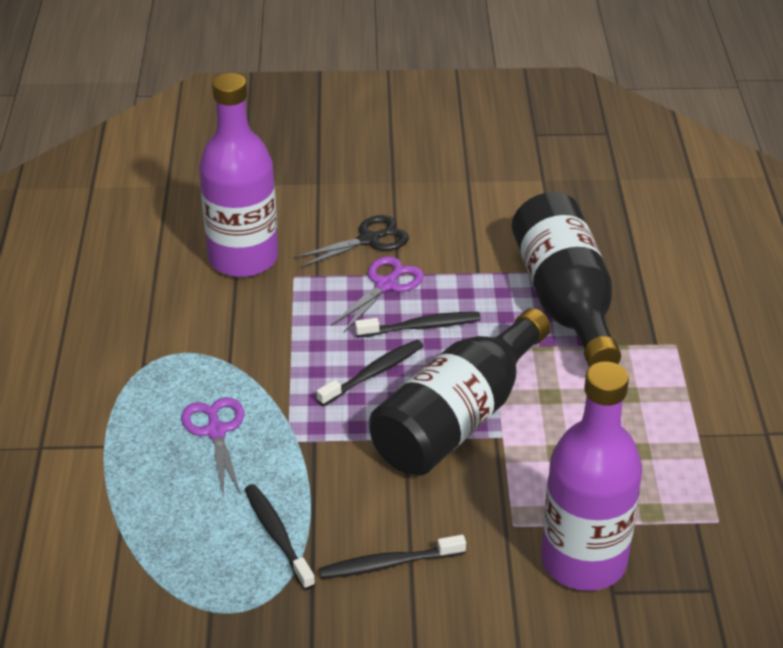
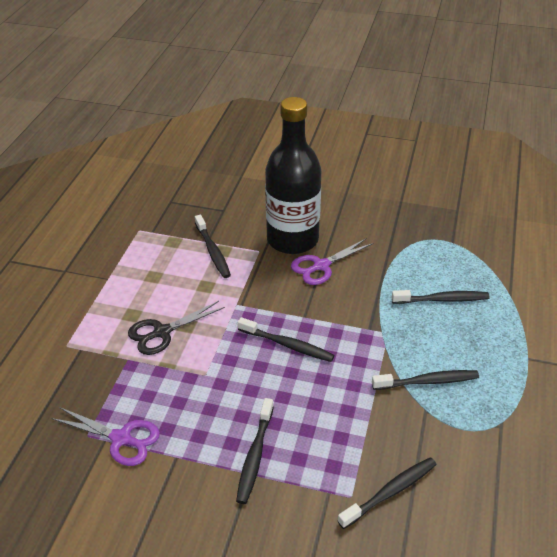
black bottle: 2 -> 1
black toothbrush: 4 -> 6
purple bottle: 2 -> 0

